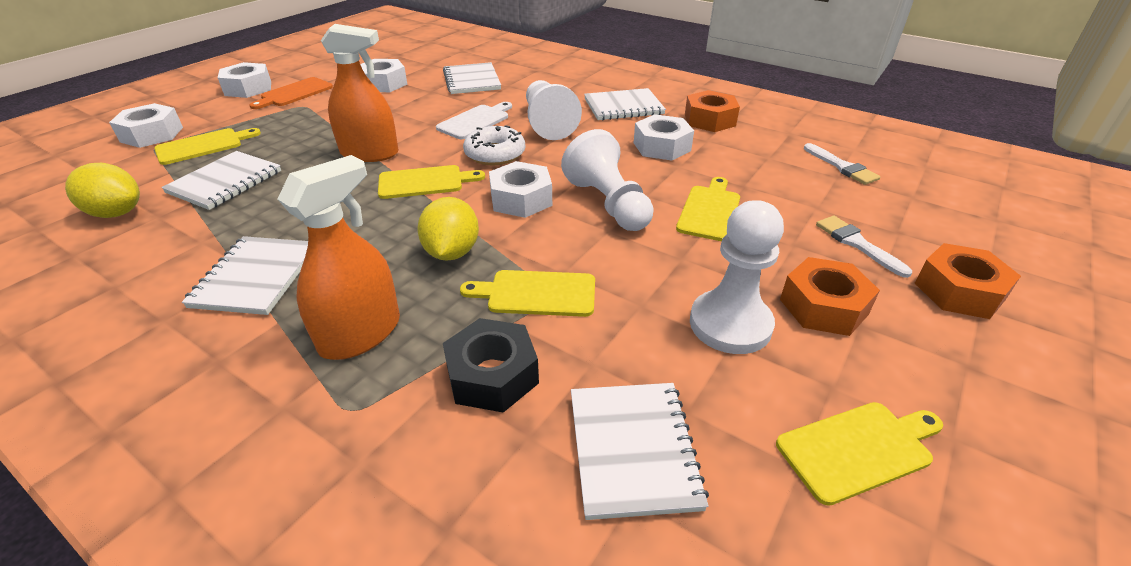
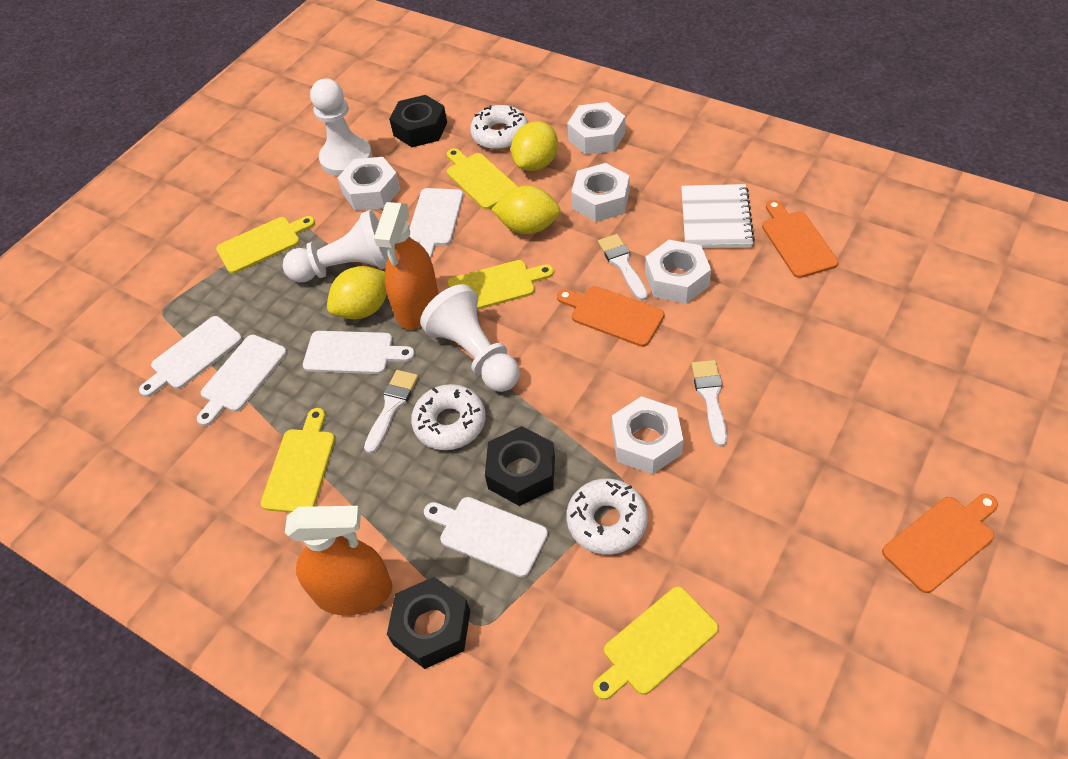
black nut: 1 -> 3
orange cutting board: 1 -> 3
orange nut: 3 -> 0
white brush: 2 -> 3
white cutting board: 1 -> 5
white donut: 1 -> 3
white notebook: 5 -> 1
yellow lemon: 2 -> 3

